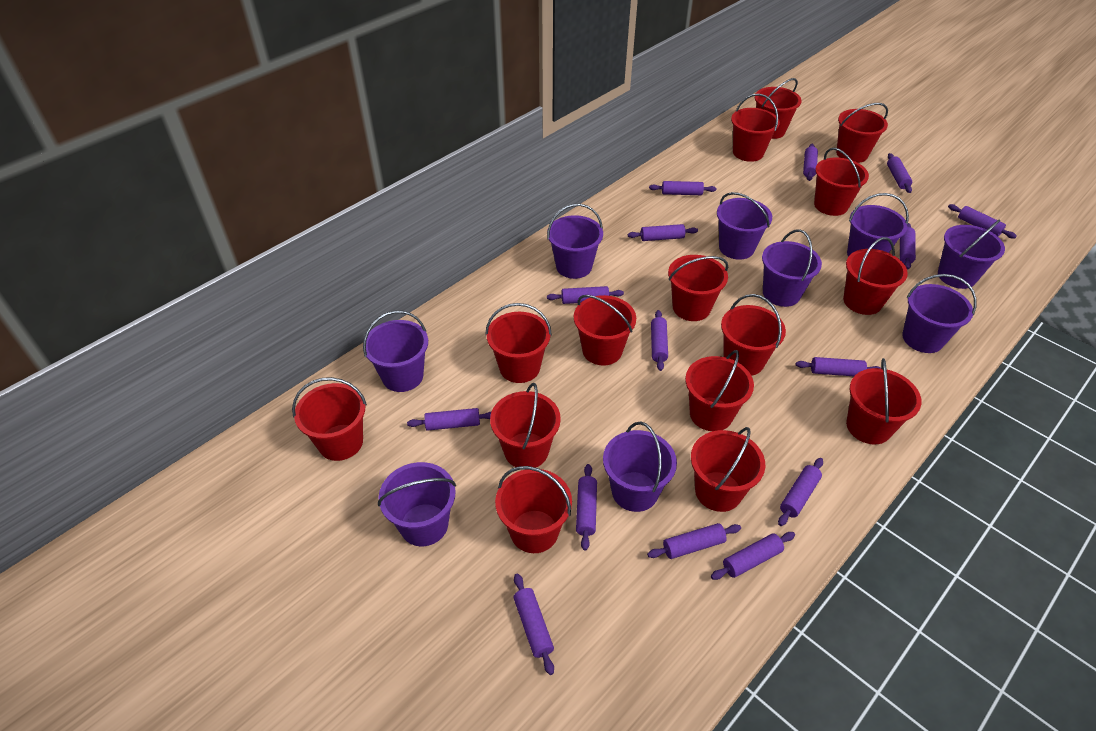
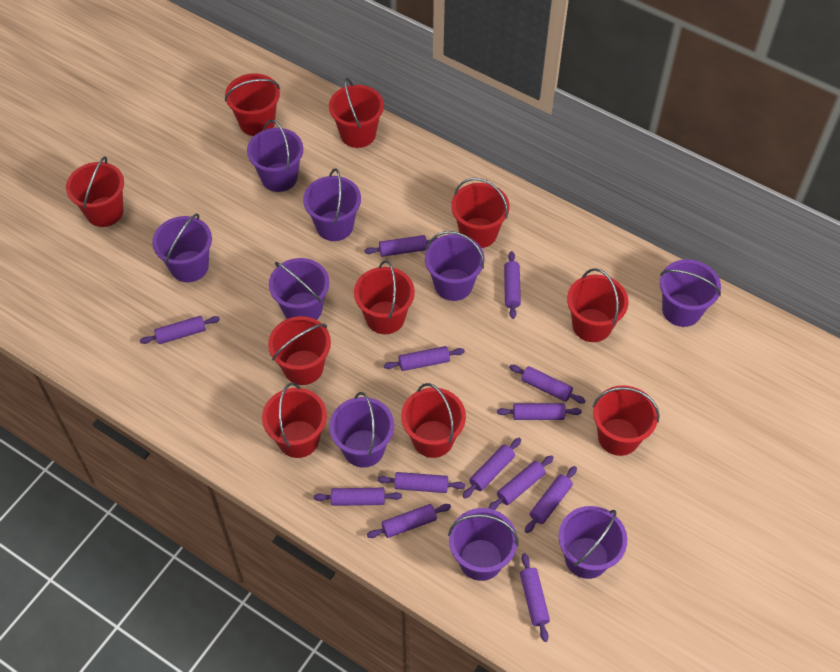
purple rolling pin: 15 -> 13
red bucket: 15 -> 10

